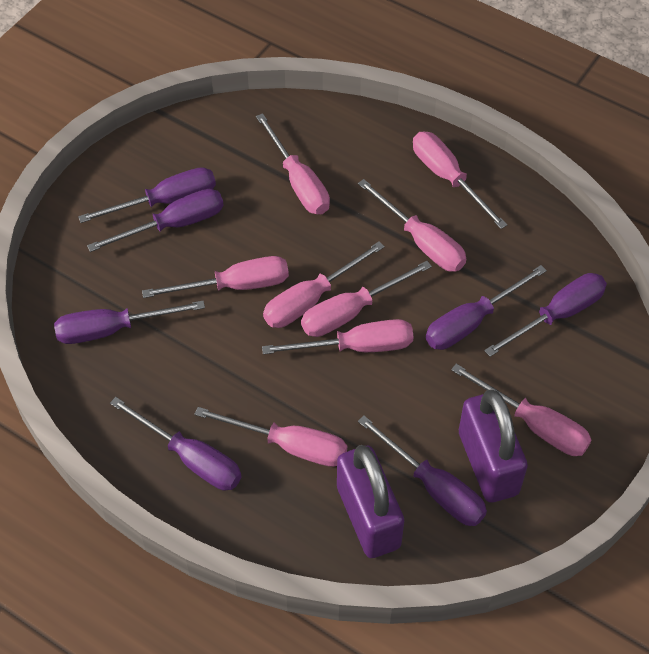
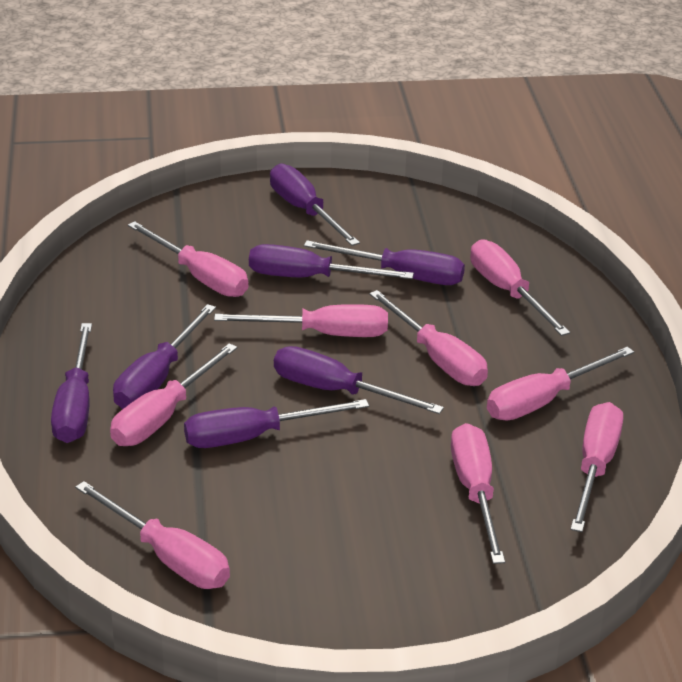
purple padlock: 2 -> 0

